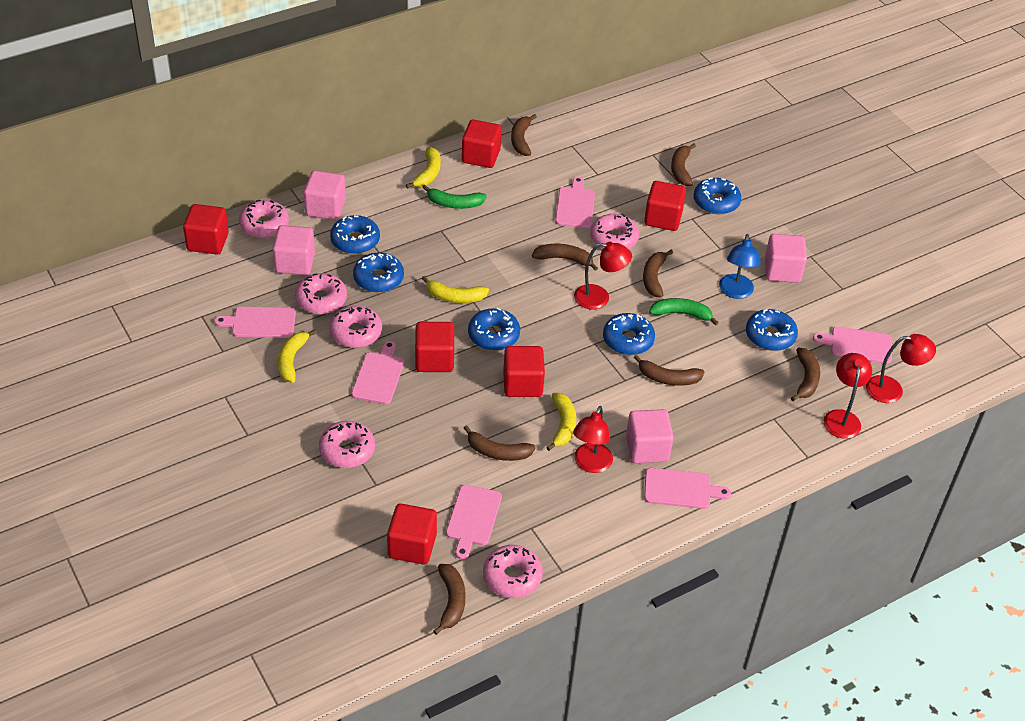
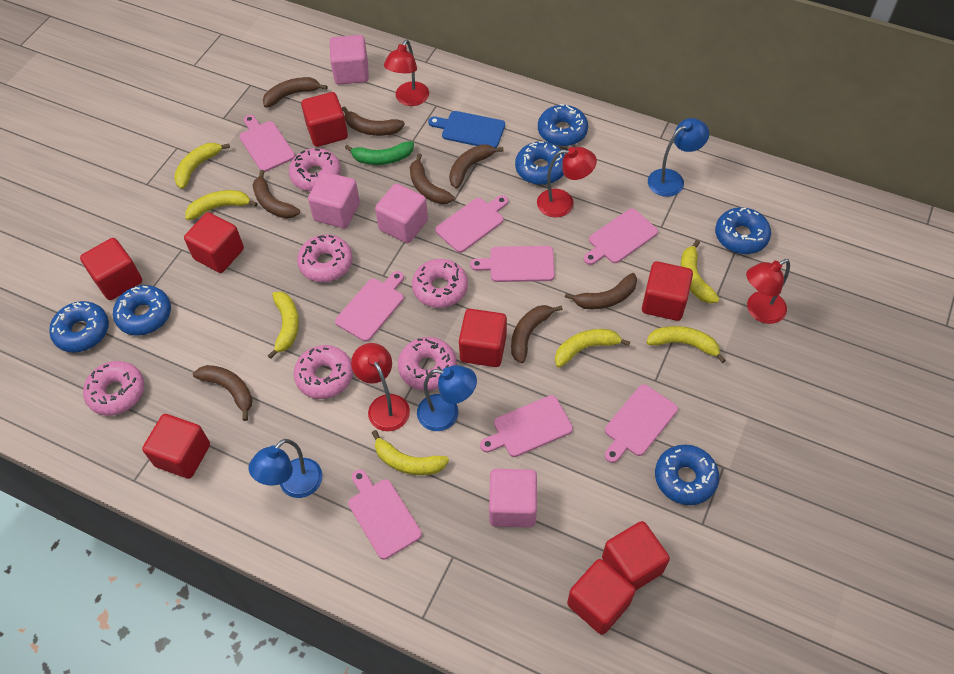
blue cutting board: 0 -> 1
blue lamp: 1 -> 3
green banana: 2 -> 1
pink cutting board: 6 -> 8
red cube: 6 -> 8
yellow banana: 4 -> 7

